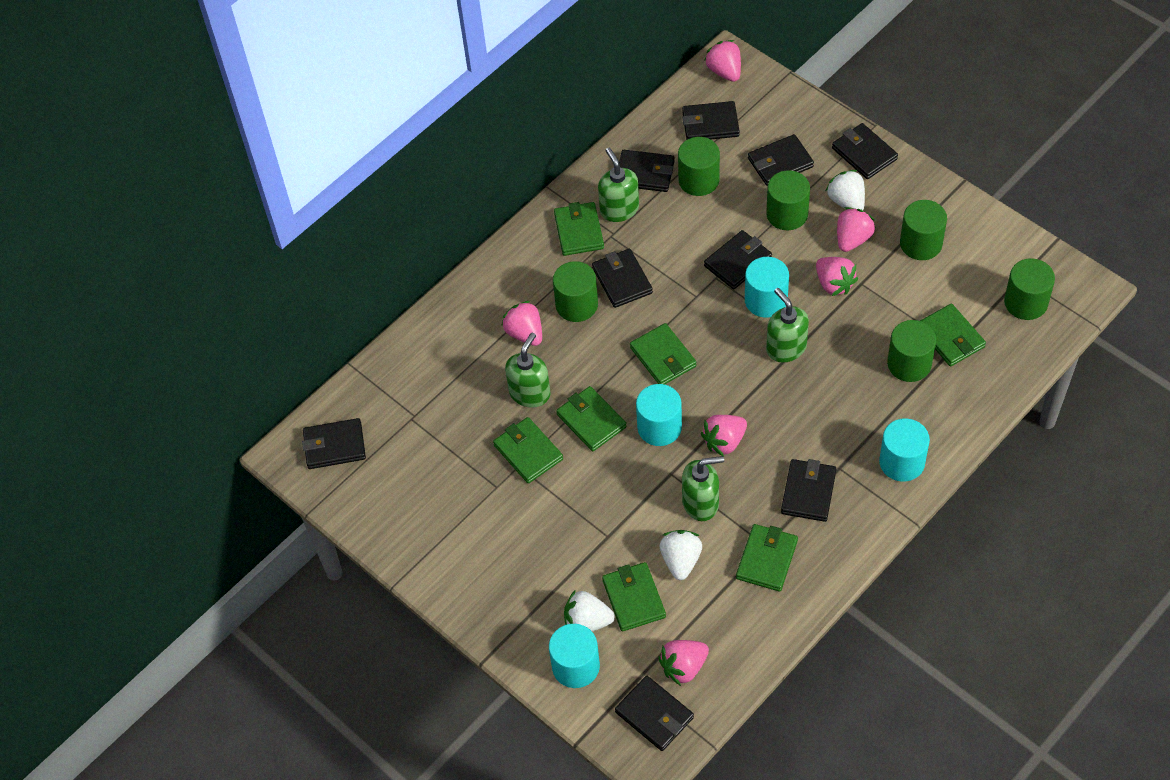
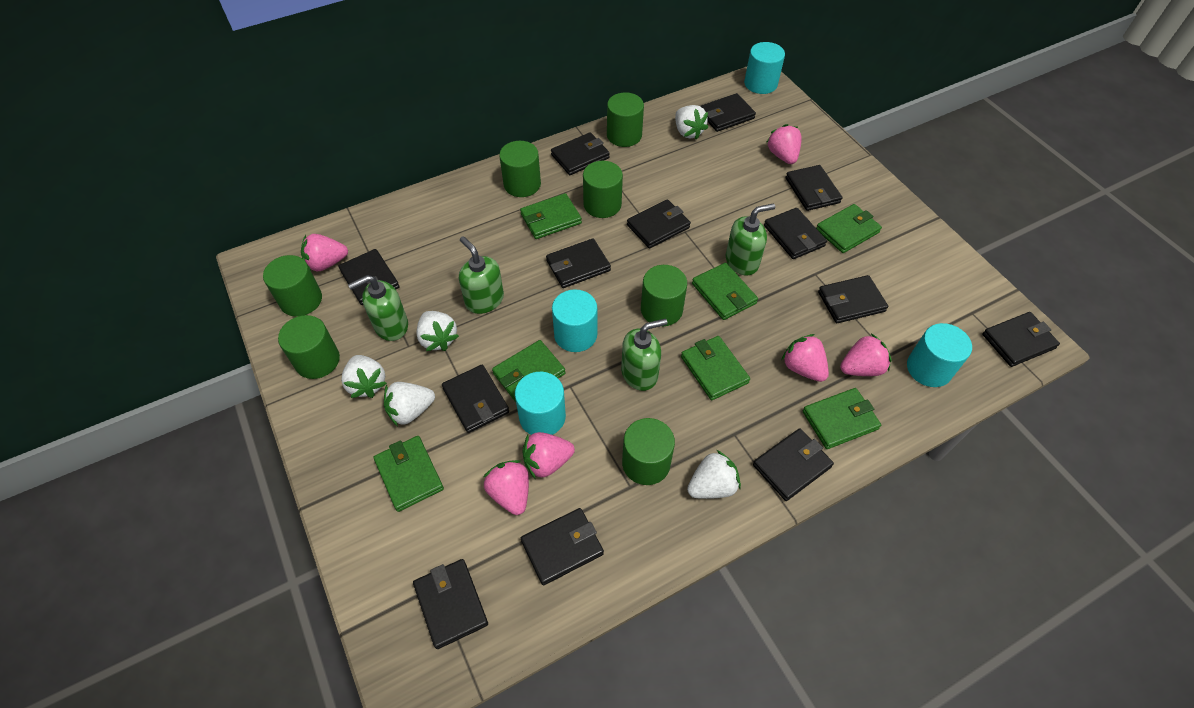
black wallet: 9 -> 13
green cylinder: 6 -> 7
white strawberry: 3 -> 5

